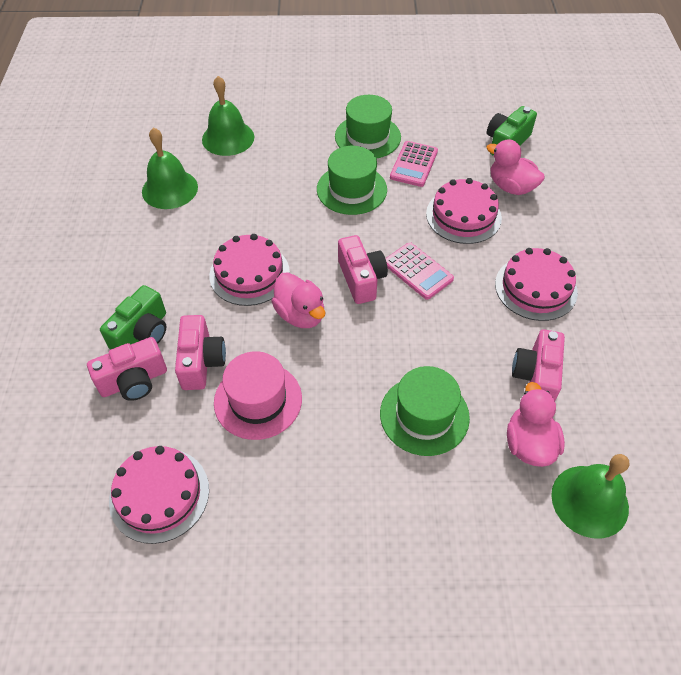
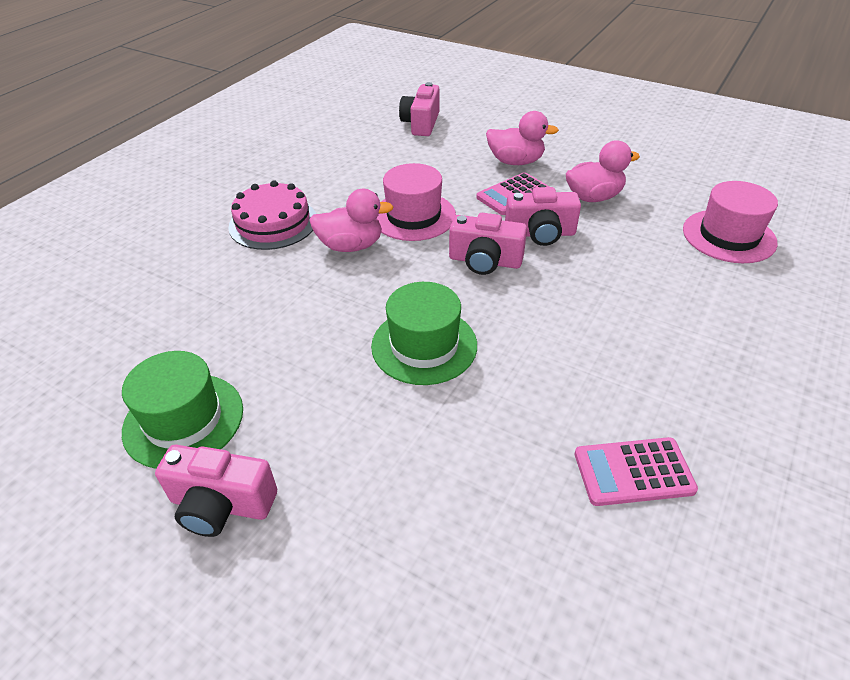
green bell: 3 -> 0
green camera: 2 -> 0
green hat: 3 -> 2
pink cake: 4 -> 1
pink hat: 1 -> 2

